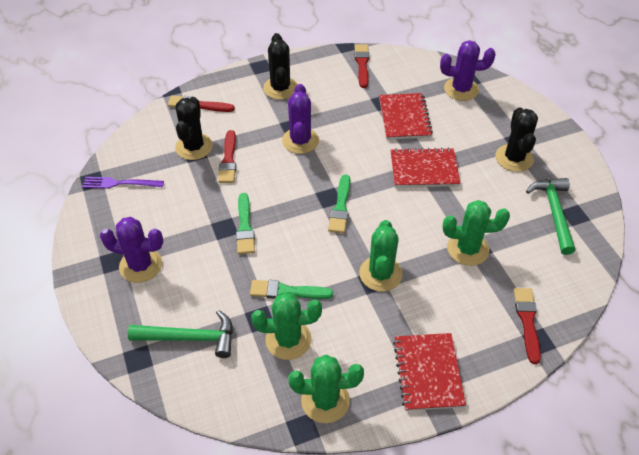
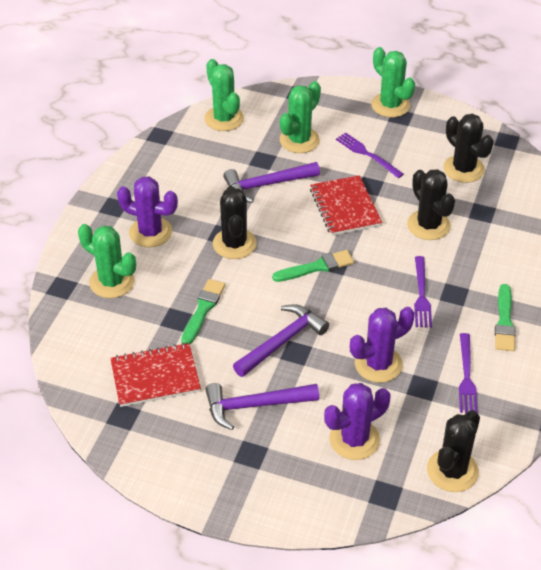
black cactus: 3 -> 4
green hammer: 2 -> 0
purple fork: 1 -> 3
purple hammer: 0 -> 3
red brush: 4 -> 0
red notebook: 3 -> 2

